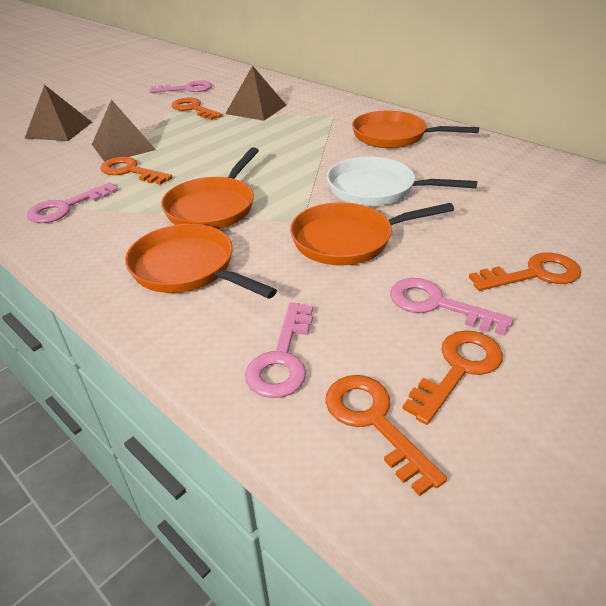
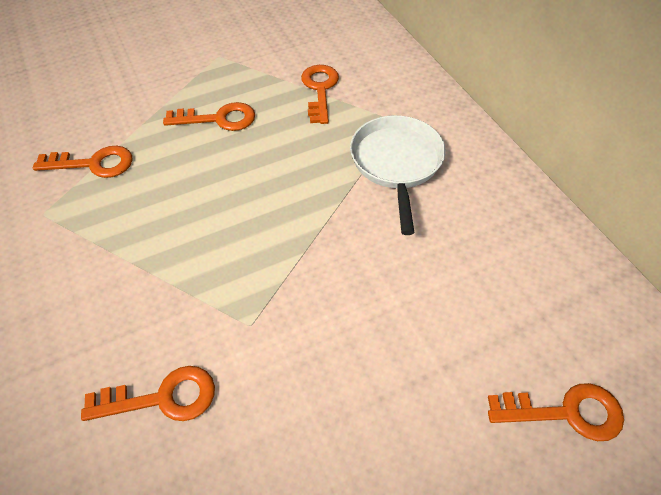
brown pyramid: 3 -> 0
orange pan: 4 -> 0
pink key: 4 -> 0

